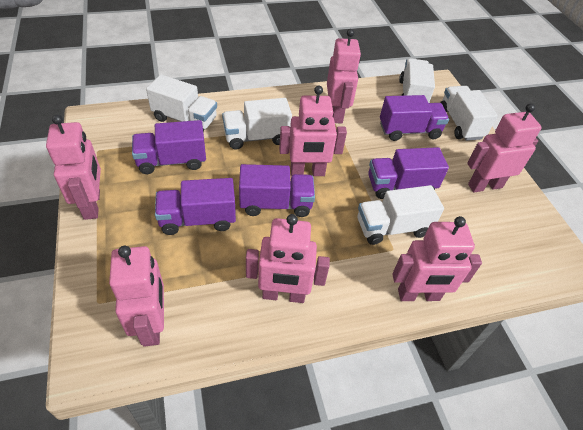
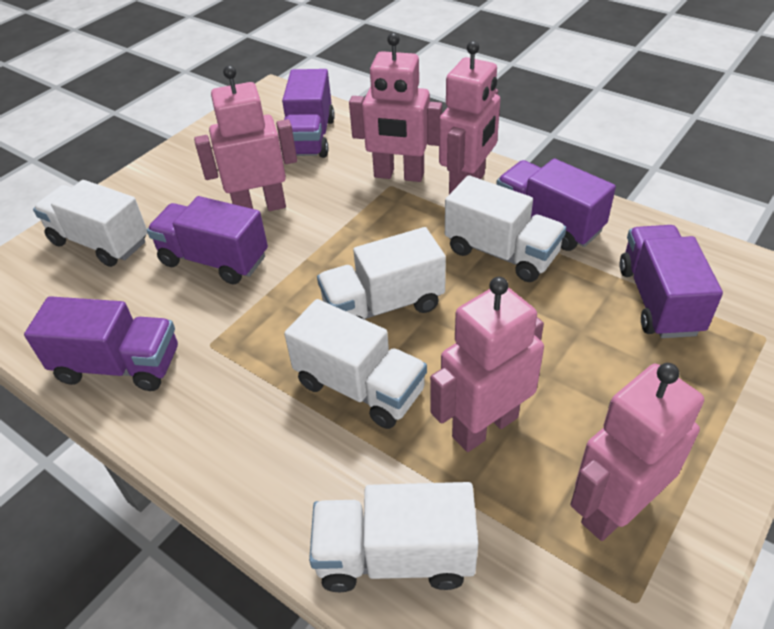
pink robot: 7 -> 5

